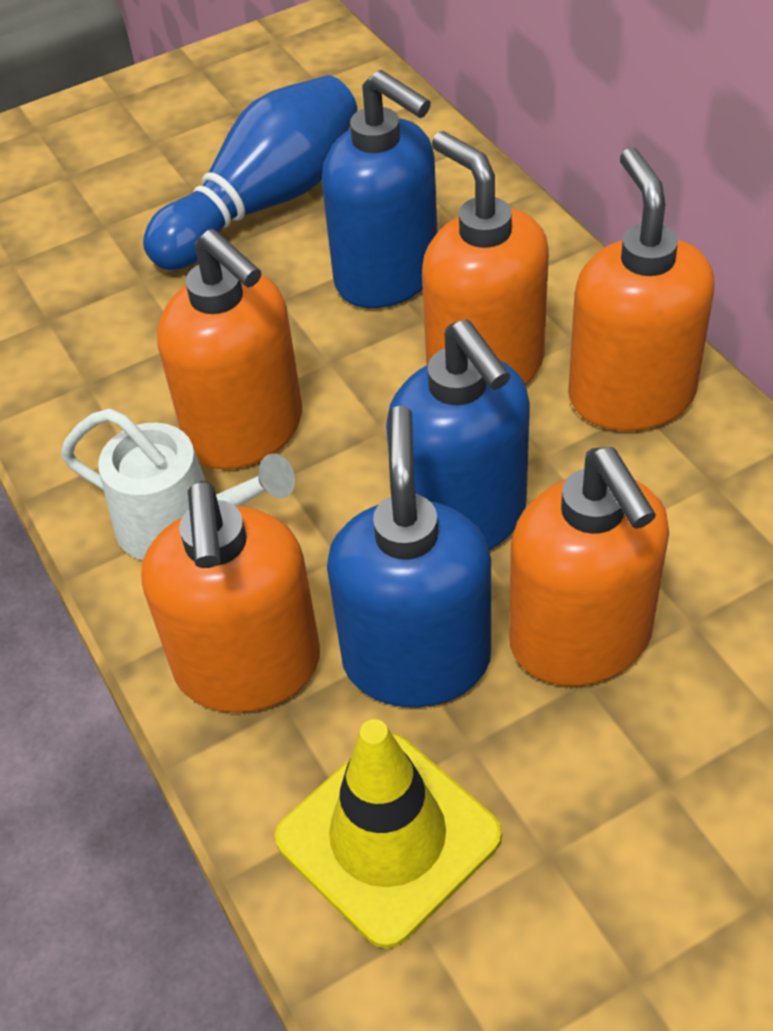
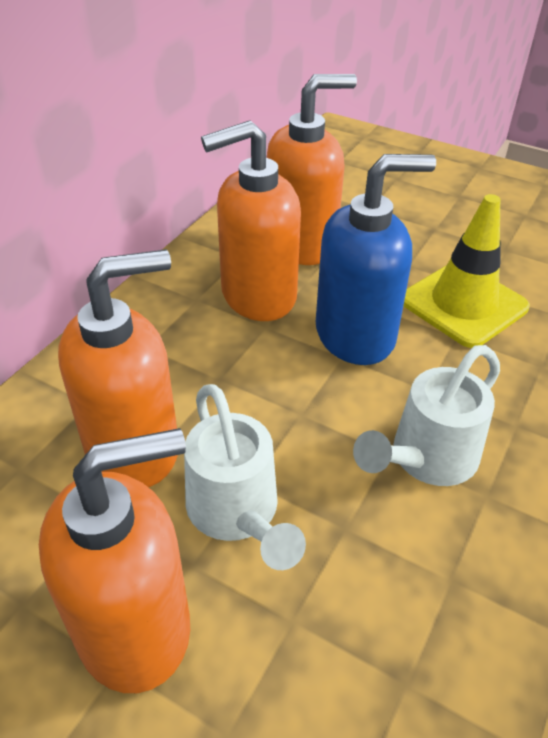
blue bowling pin: 1 -> 0
blue soap dispenser: 3 -> 1
orange soap dispenser: 5 -> 4
white watering can: 1 -> 2

